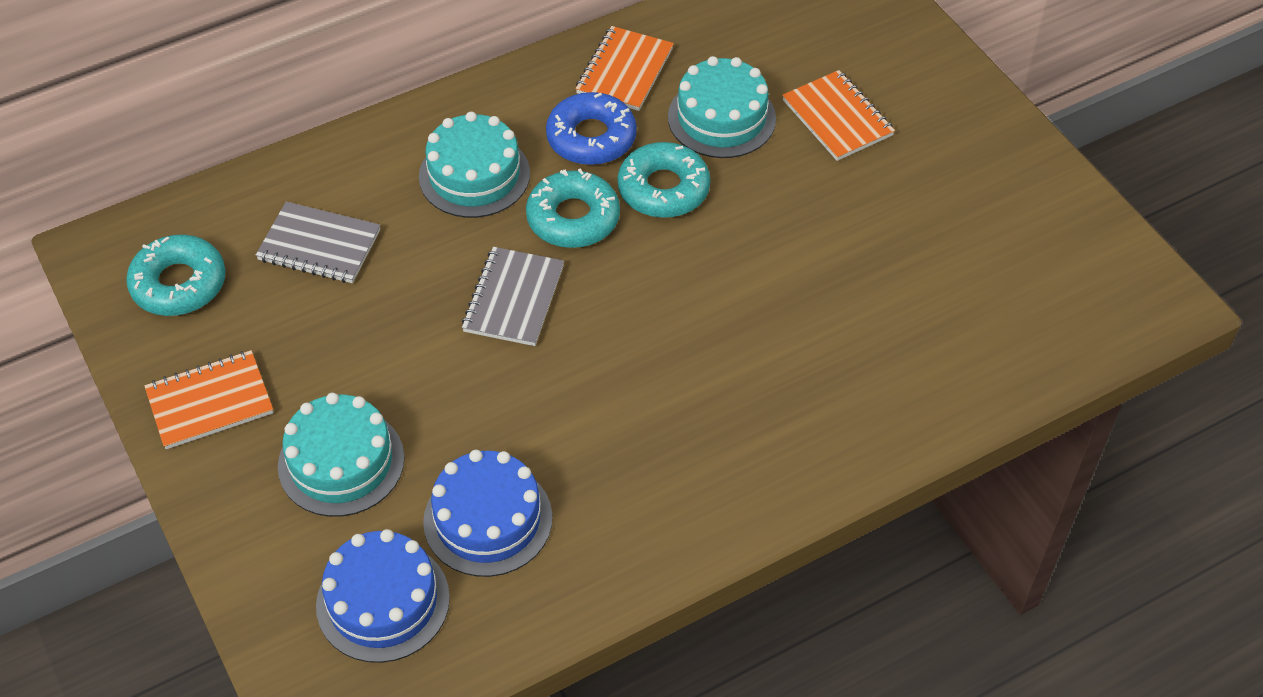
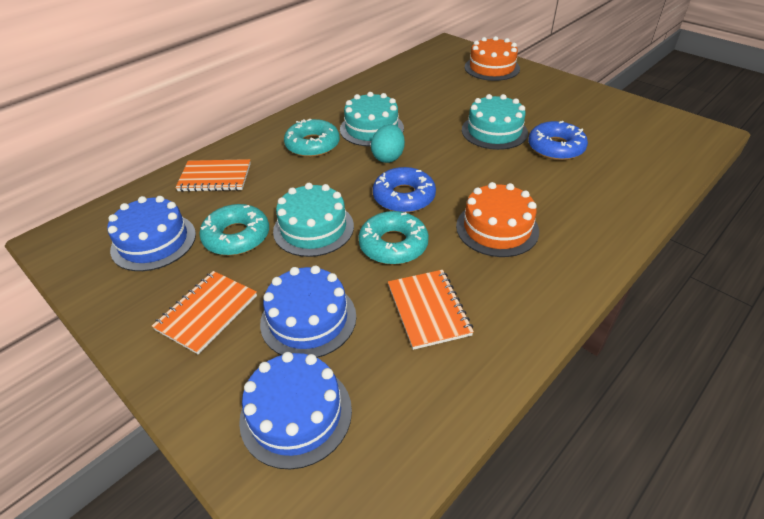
blue cake: 2 -> 3
blue donut: 1 -> 2
grey notebook: 2 -> 0
orange cake: 0 -> 2
turquoise egg: 0 -> 1

